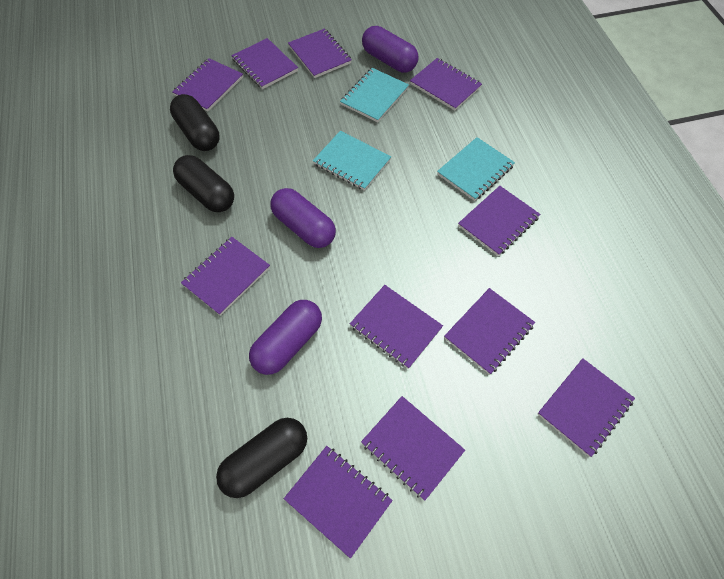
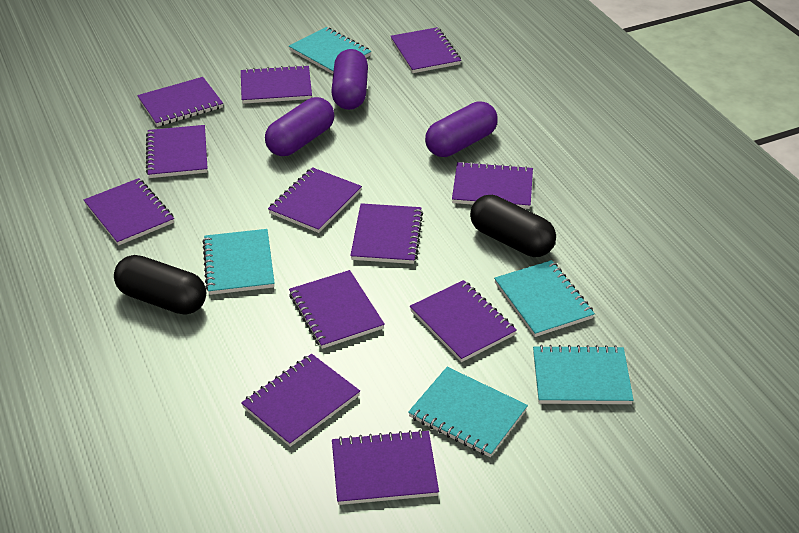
black capsule: 3 -> 2
purple notebook: 11 -> 12
turquoise notebook: 3 -> 5

